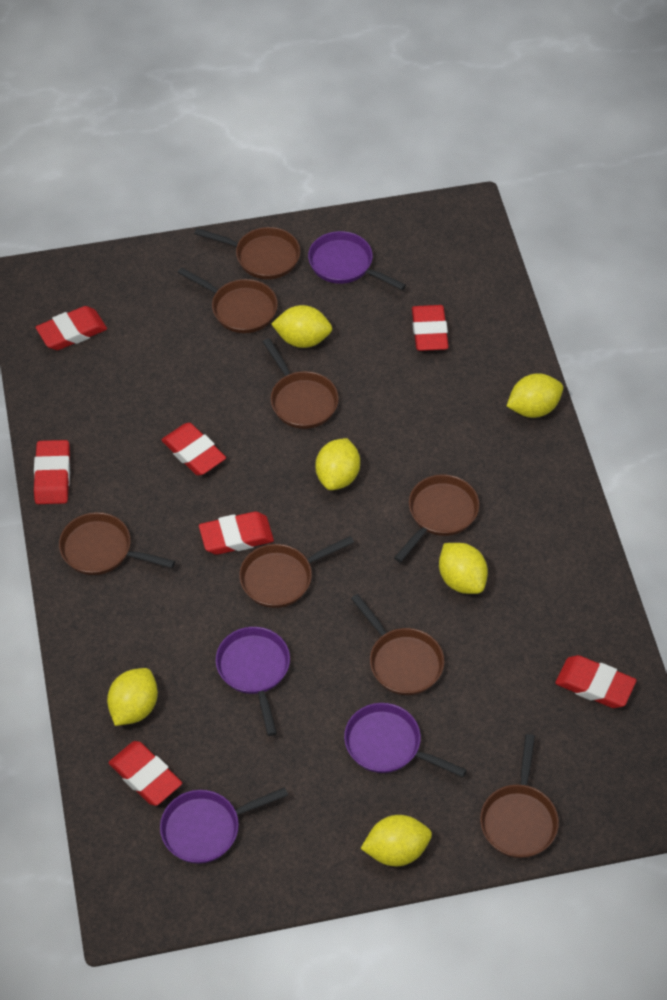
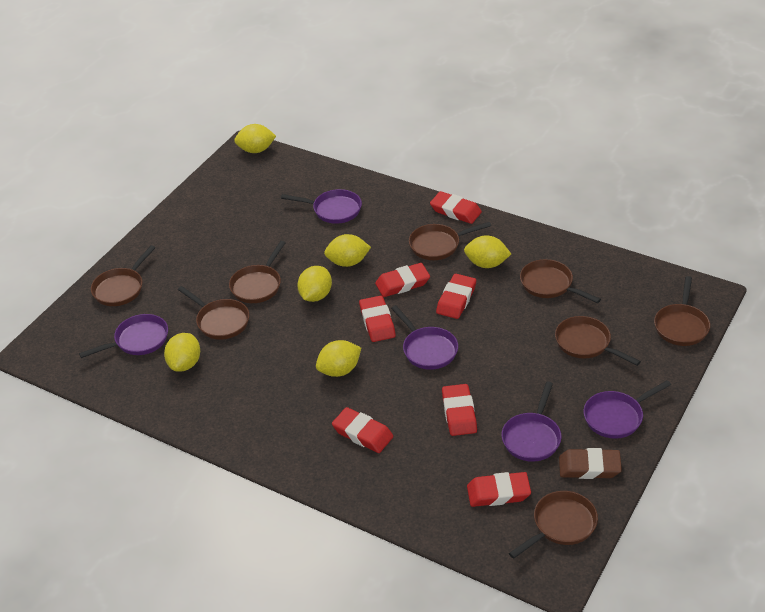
brown eraser: 0 -> 1
purple pan: 4 -> 5

